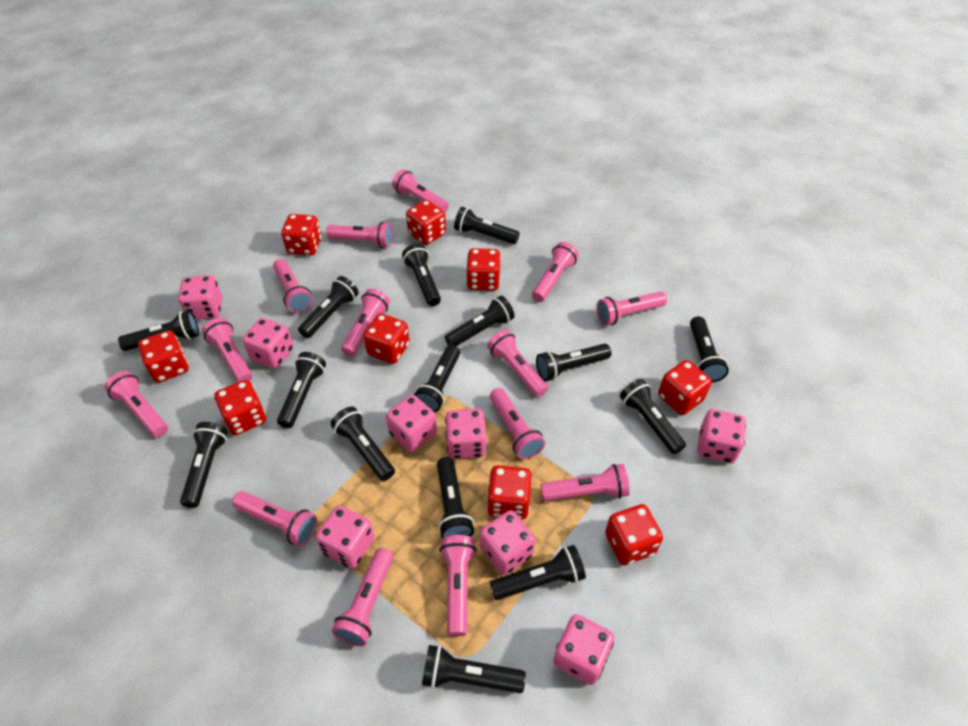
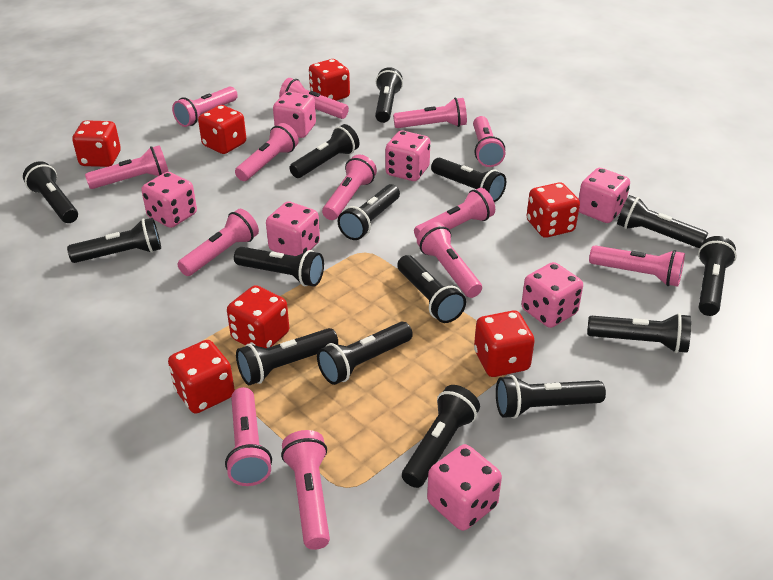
pink dice: 8 -> 7
pink flashlight: 14 -> 13
red dice: 9 -> 7

